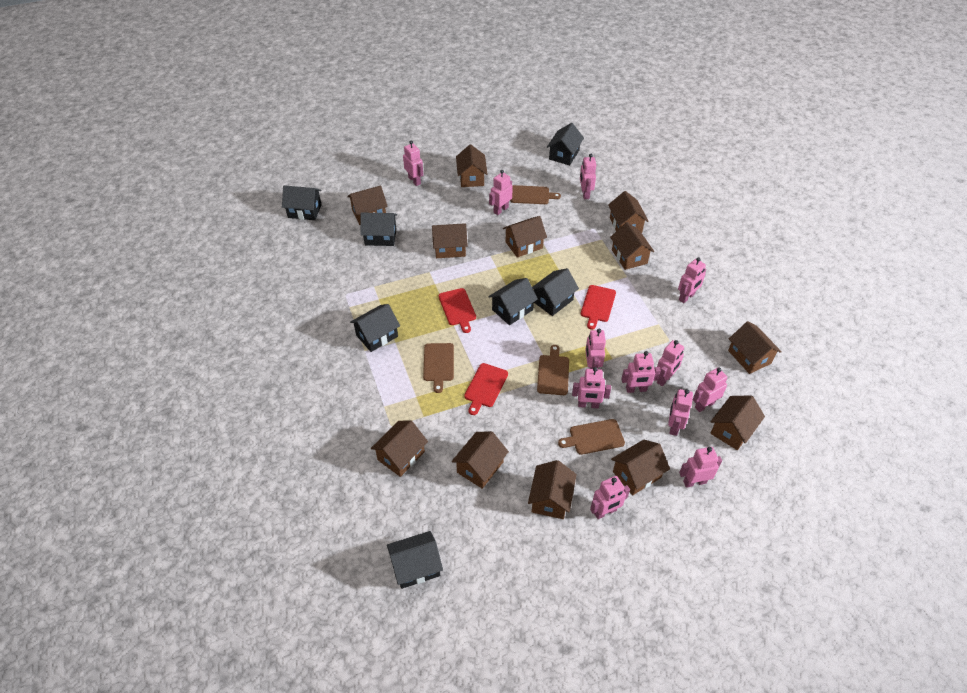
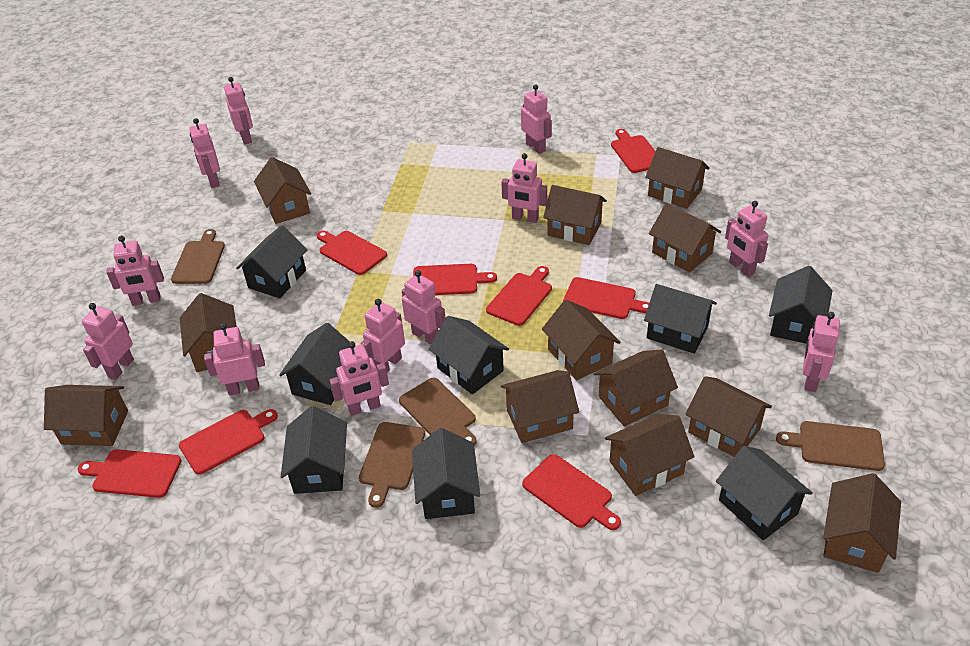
black house: 7 -> 8
red cutting board: 3 -> 8

